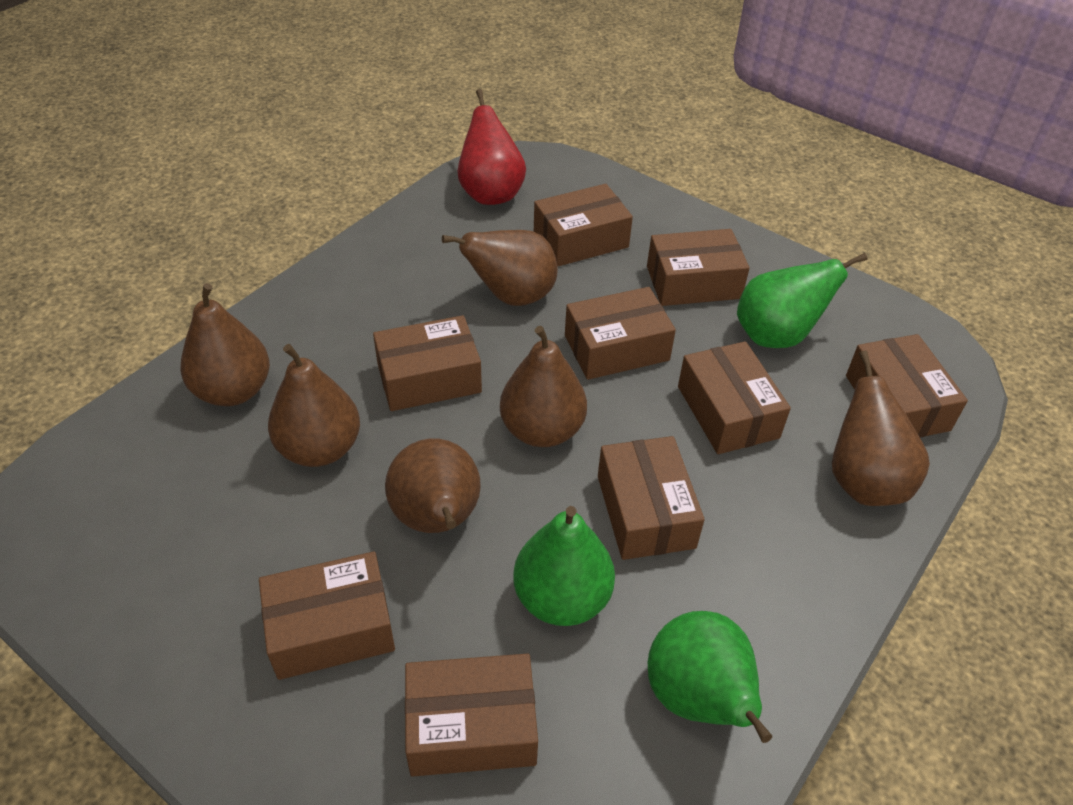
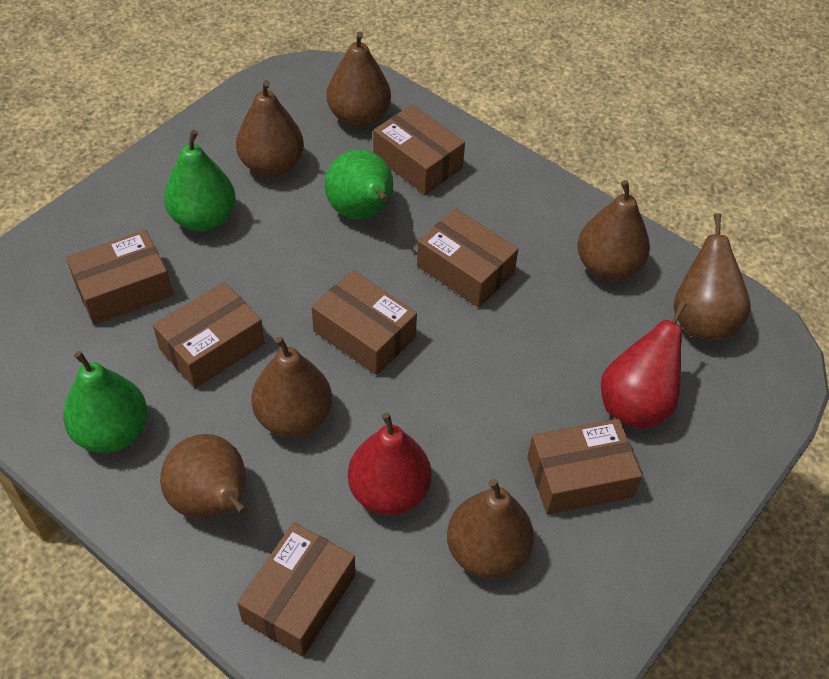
brown box: 9 -> 7
brown pear: 6 -> 7
red pear: 1 -> 2

